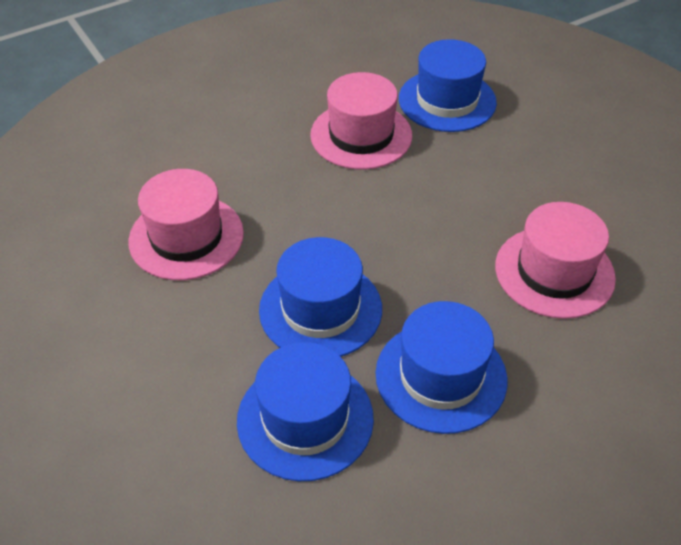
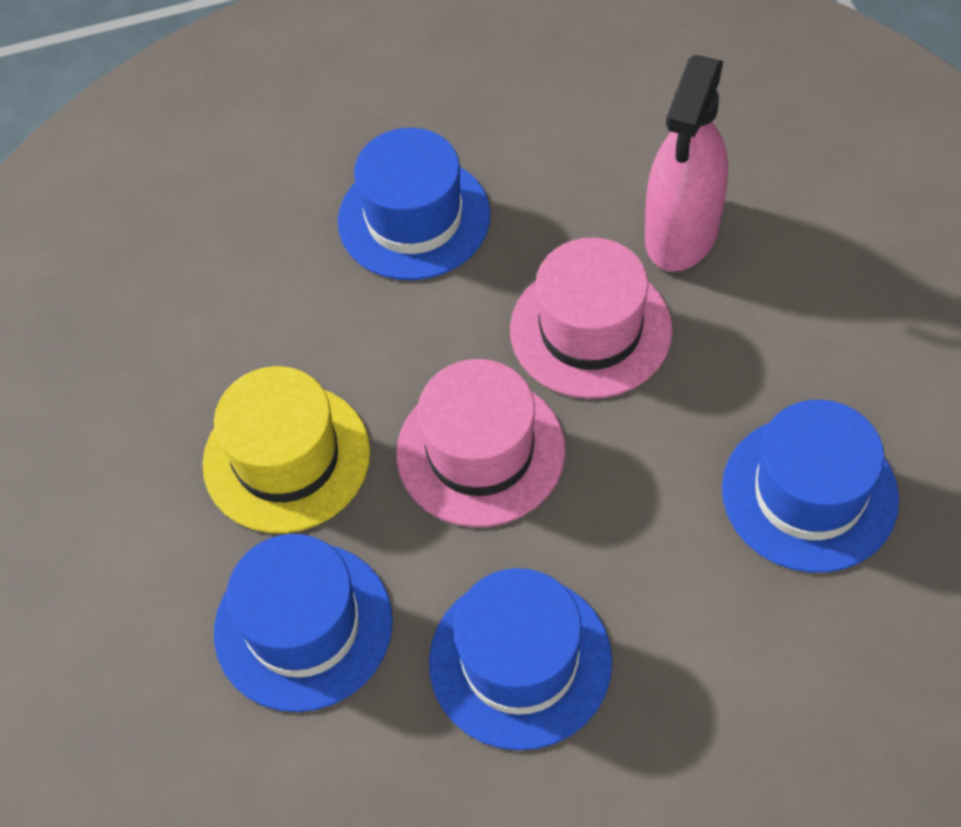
pink hat: 3 -> 2
pink spray bottle: 0 -> 1
yellow hat: 0 -> 1

